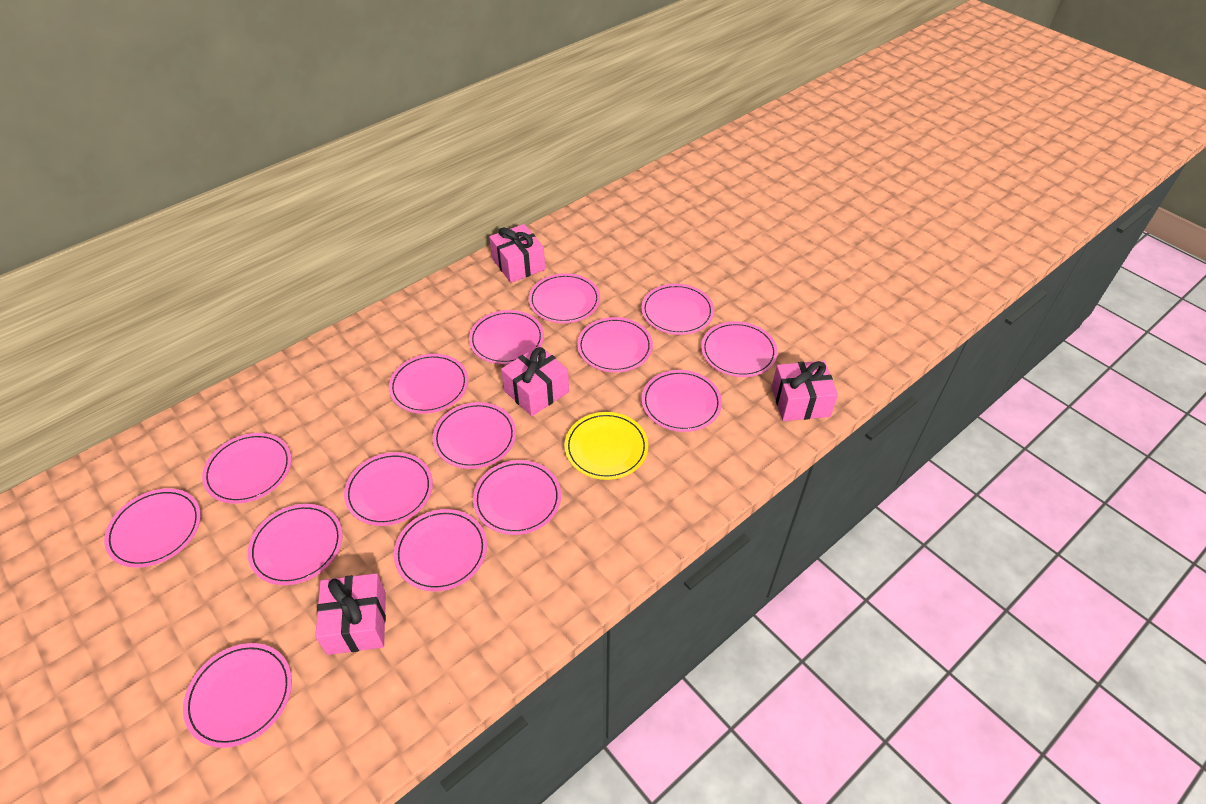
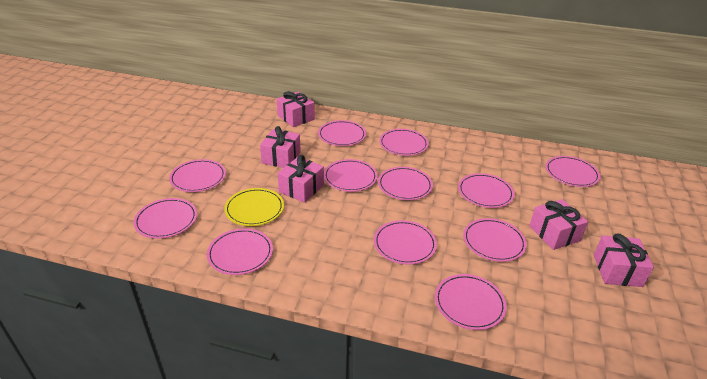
pink gift: 4 -> 5
pink plate: 15 -> 12

